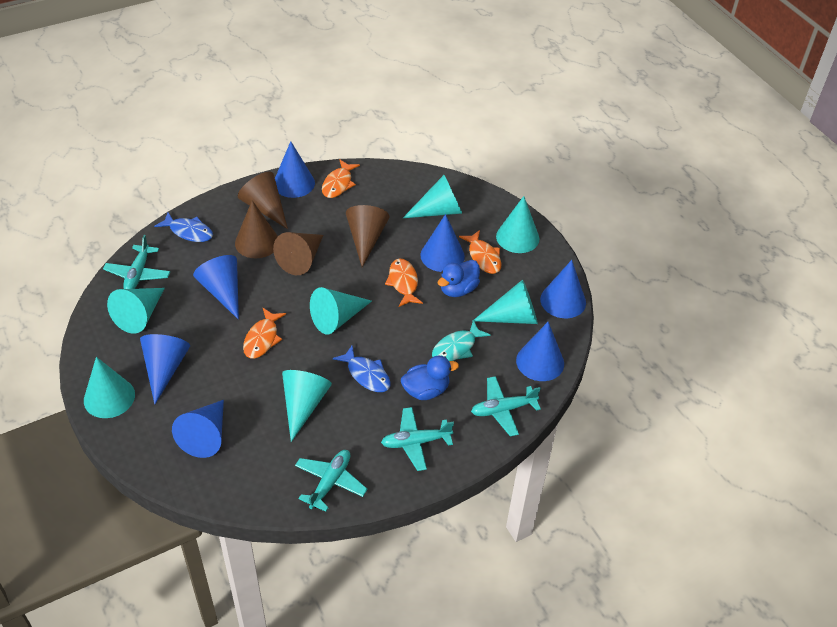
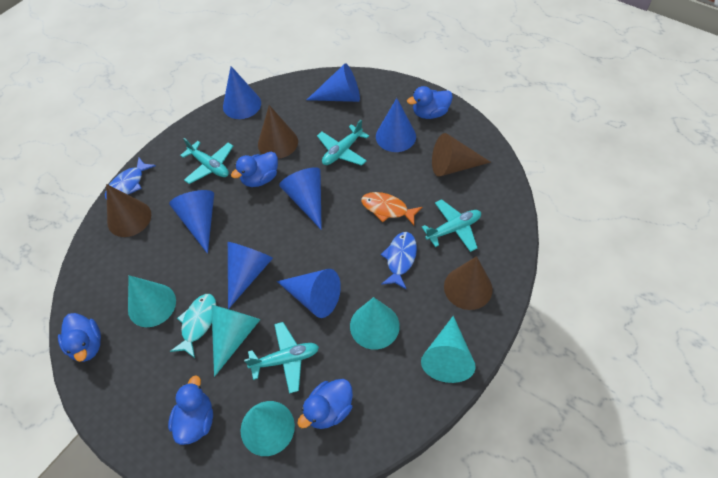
blue duck: 2 -> 5
orange fish: 4 -> 1
turquoise cone: 7 -> 5

